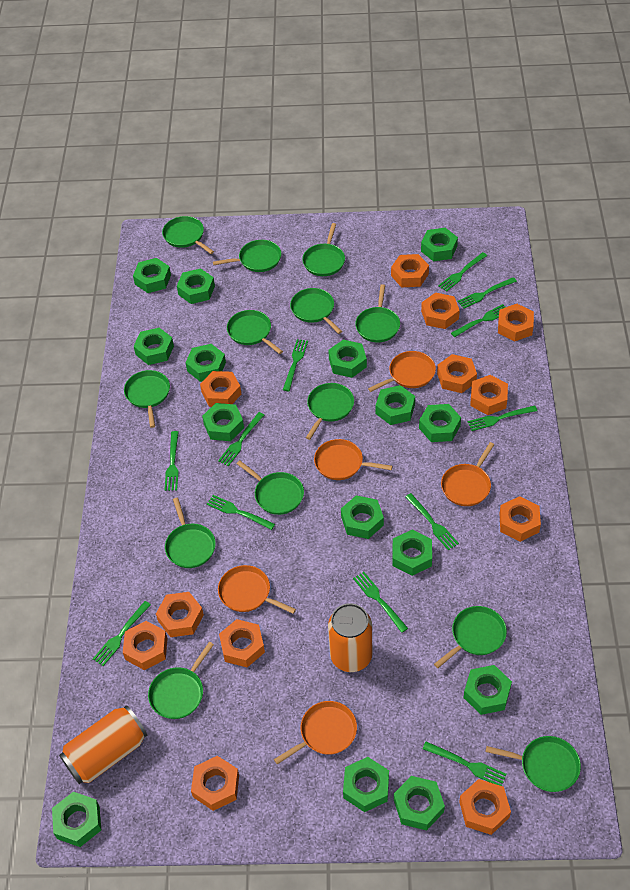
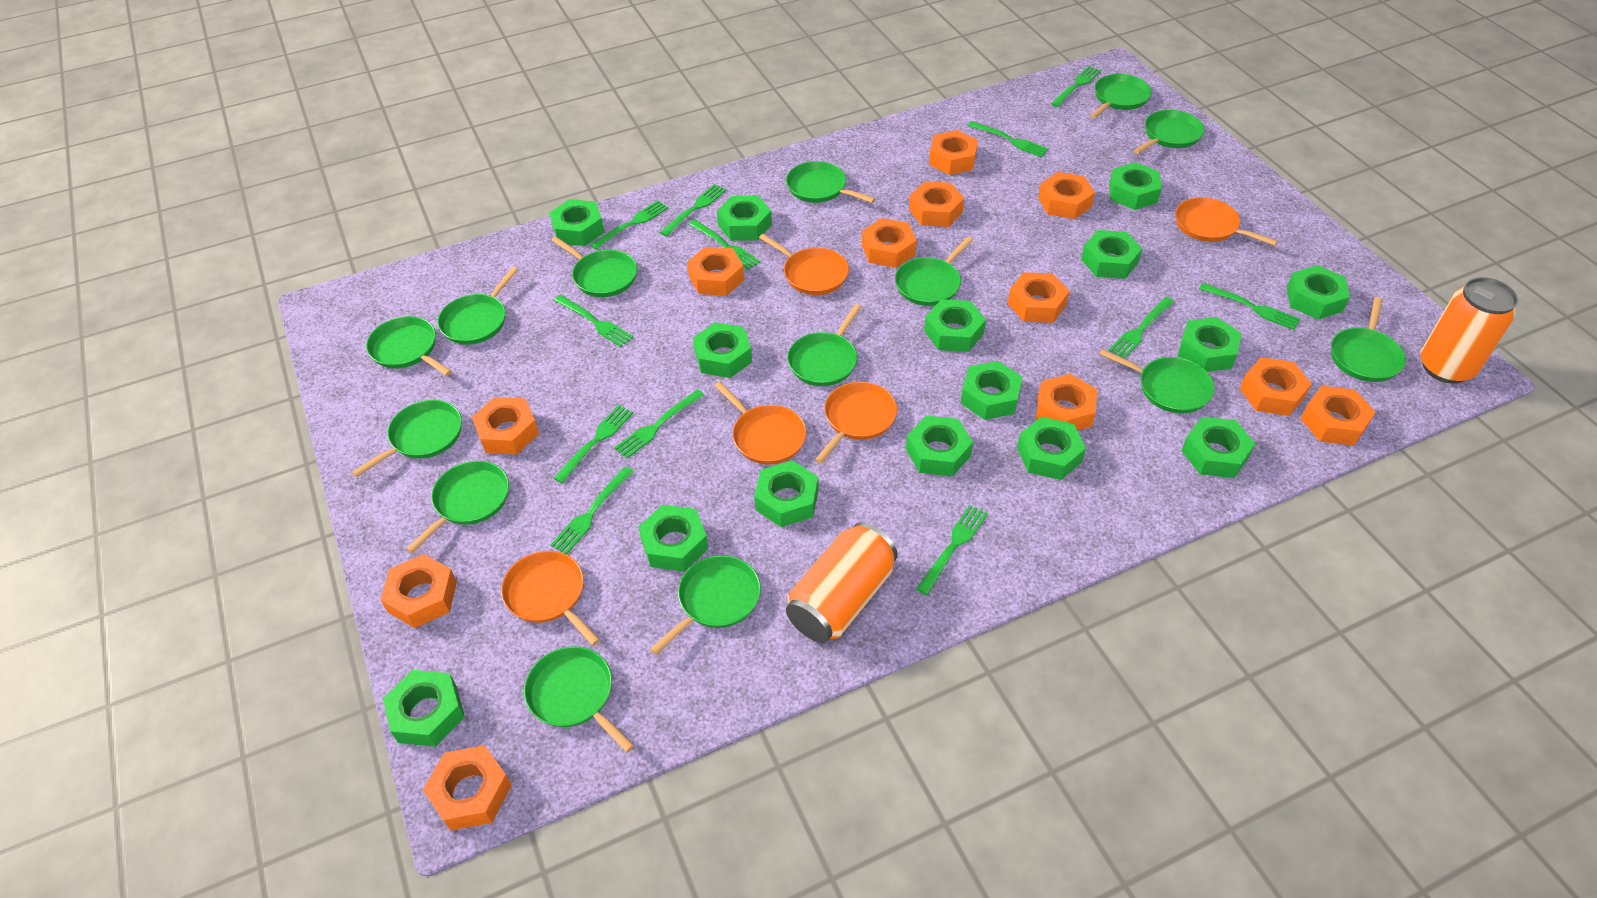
green pan: 13 -> 14

